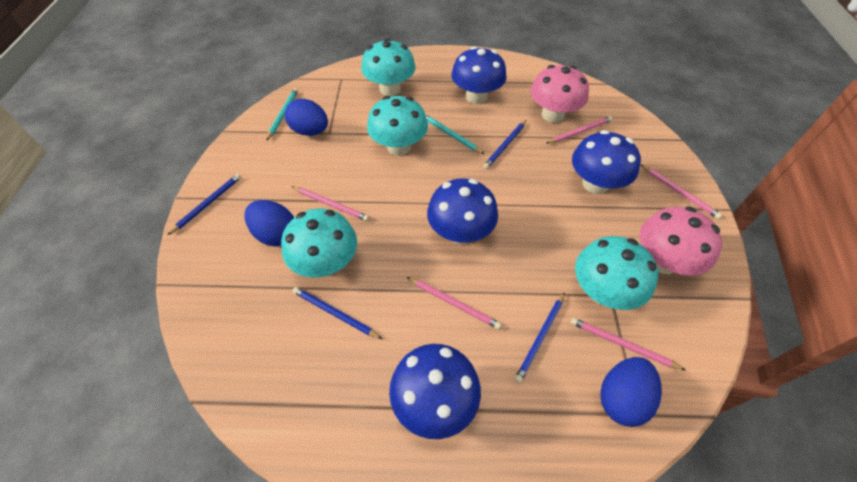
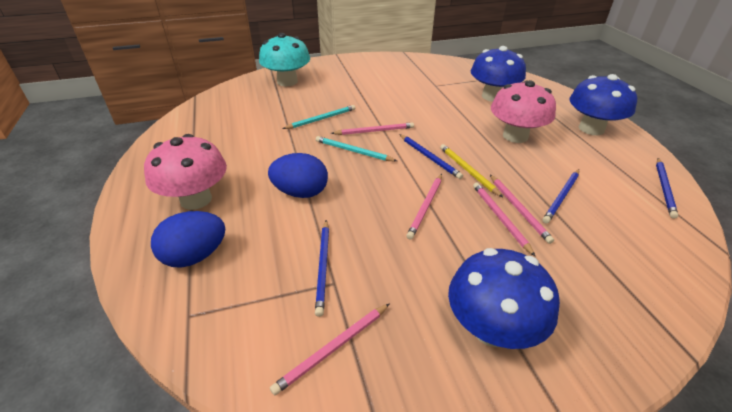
blue egg: 3 -> 2
blue mushroom: 4 -> 3
turquoise mushroom: 4 -> 1
yellow pencil: 0 -> 1

